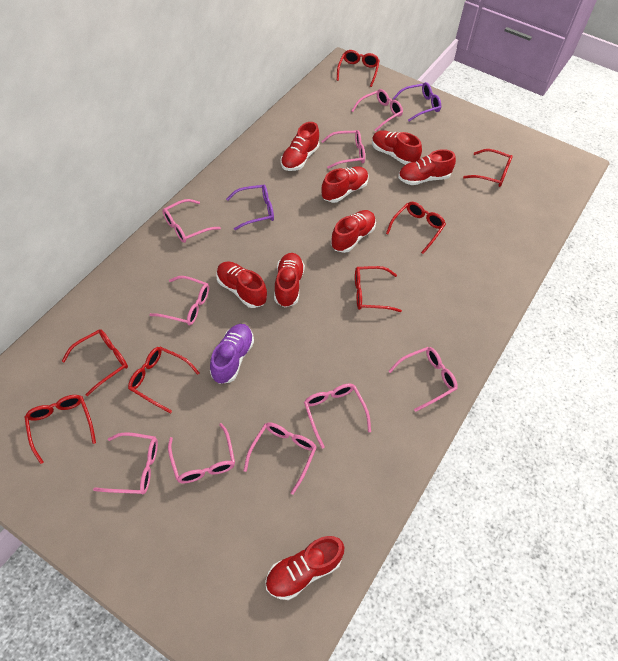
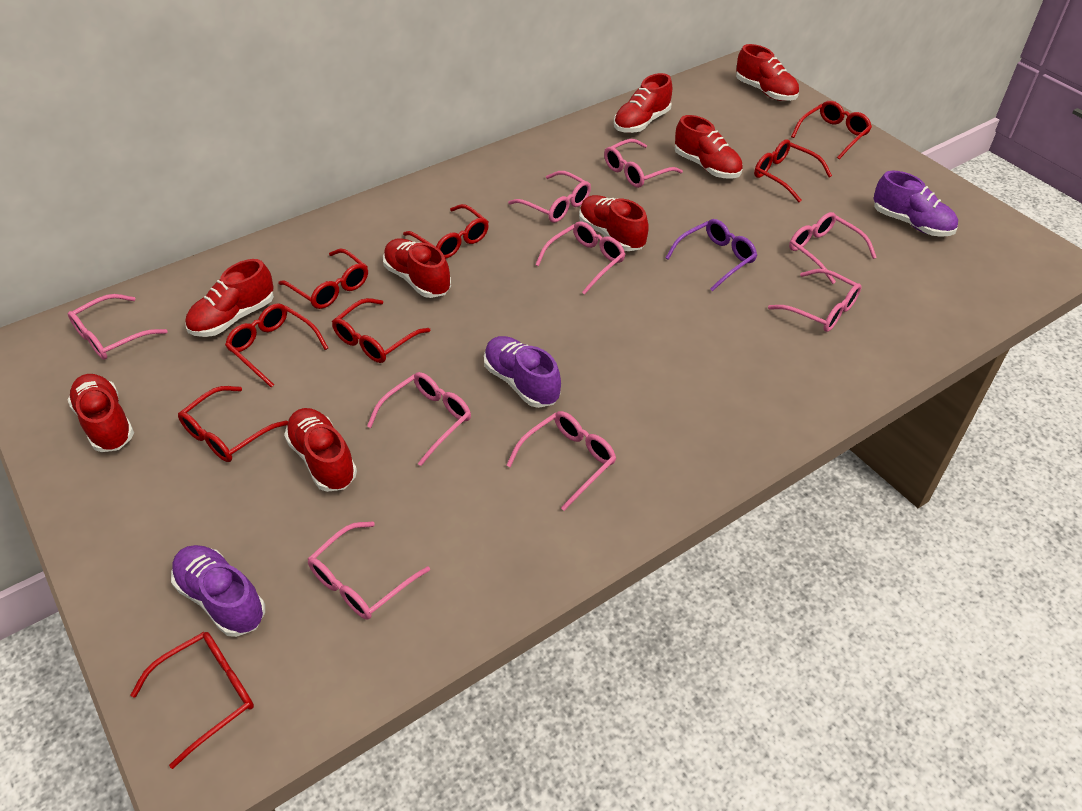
purple glasses: 2 -> 1
purple shoe: 1 -> 3
red glasses: 7 -> 8

